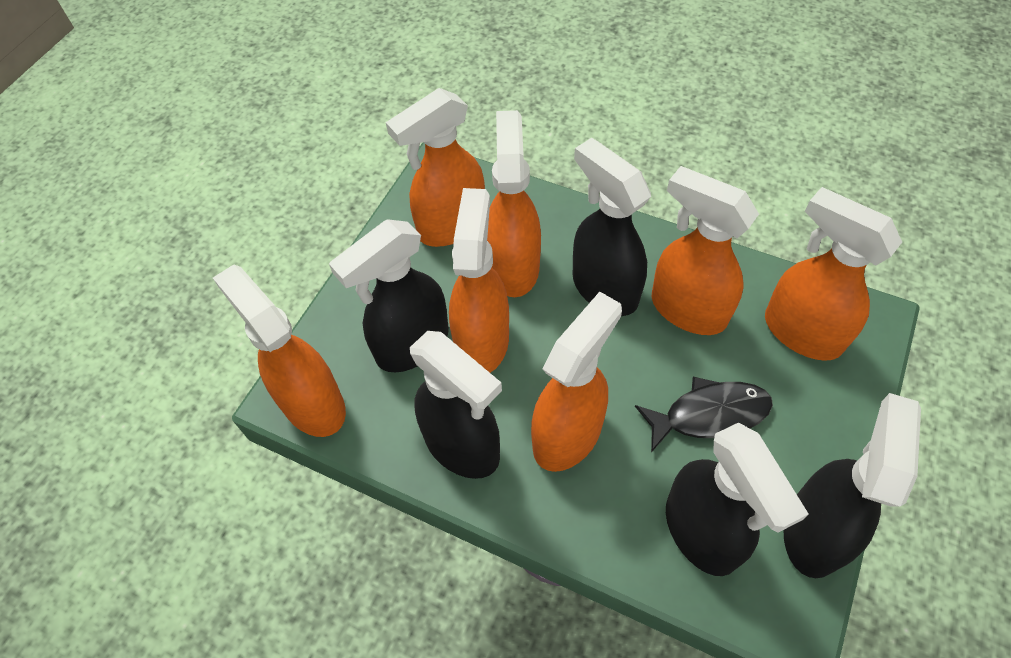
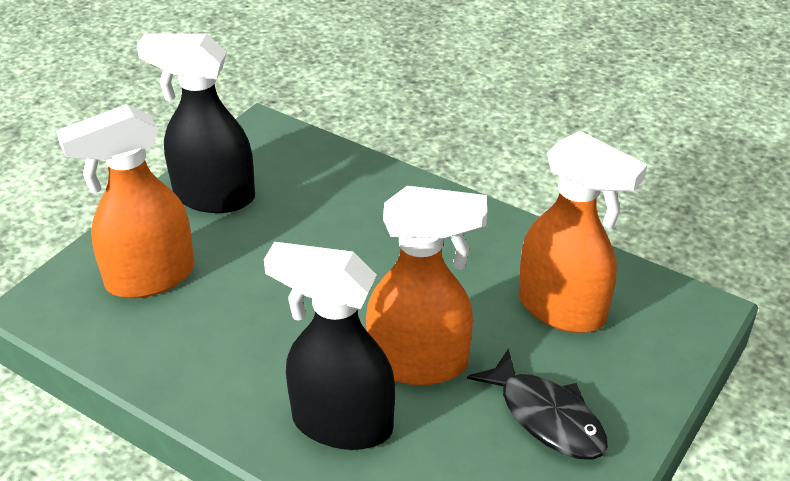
black spray bottle: 5 -> 2
orange spray bottle: 7 -> 3

